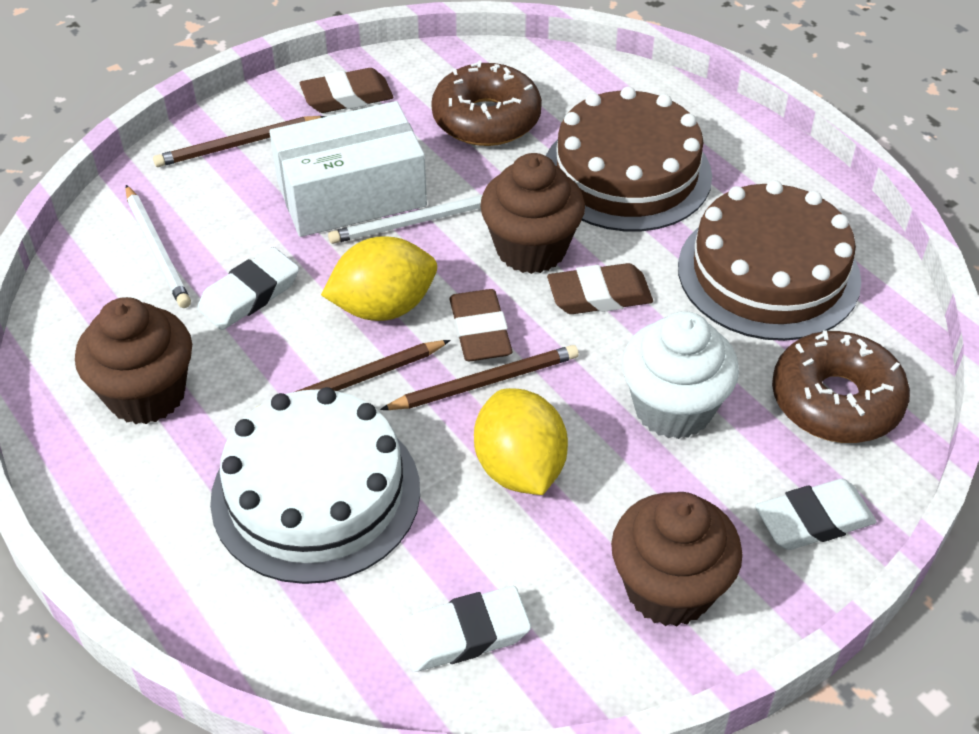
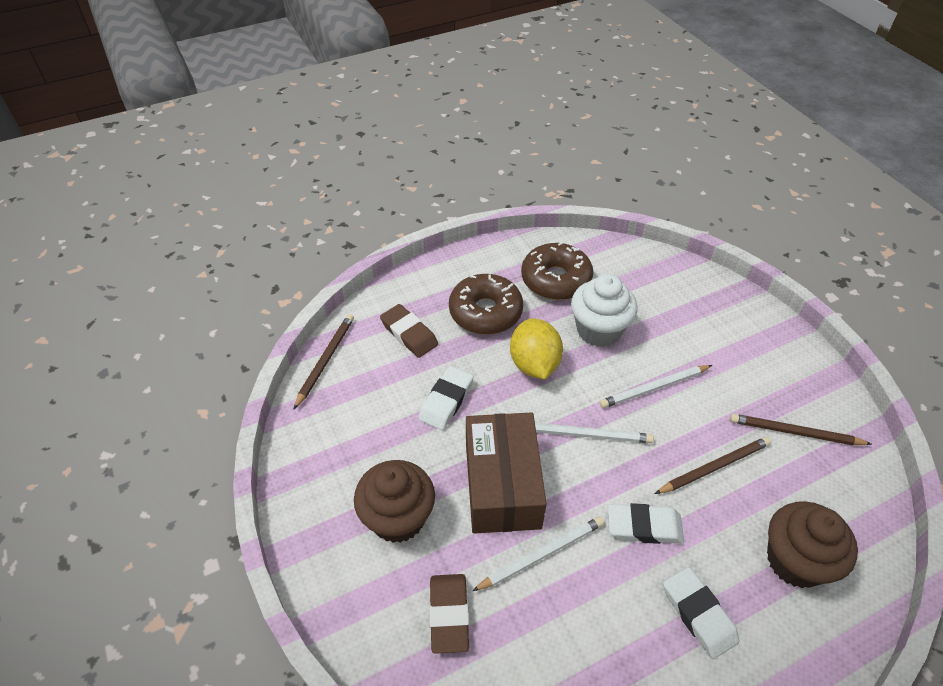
brown box: 0 -> 1
brown cake: 2 -> 0
brown cupcake: 3 -> 2
brown eraser: 3 -> 2
white box: 1 -> 0
white cake: 1 -> 0
white pencil: 2 -> 3
yellow lemon: 2 -> 1

